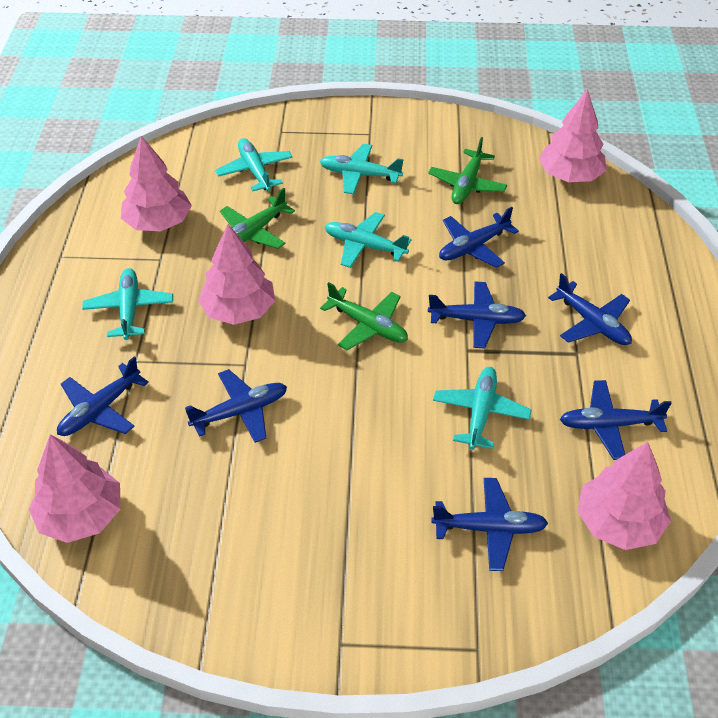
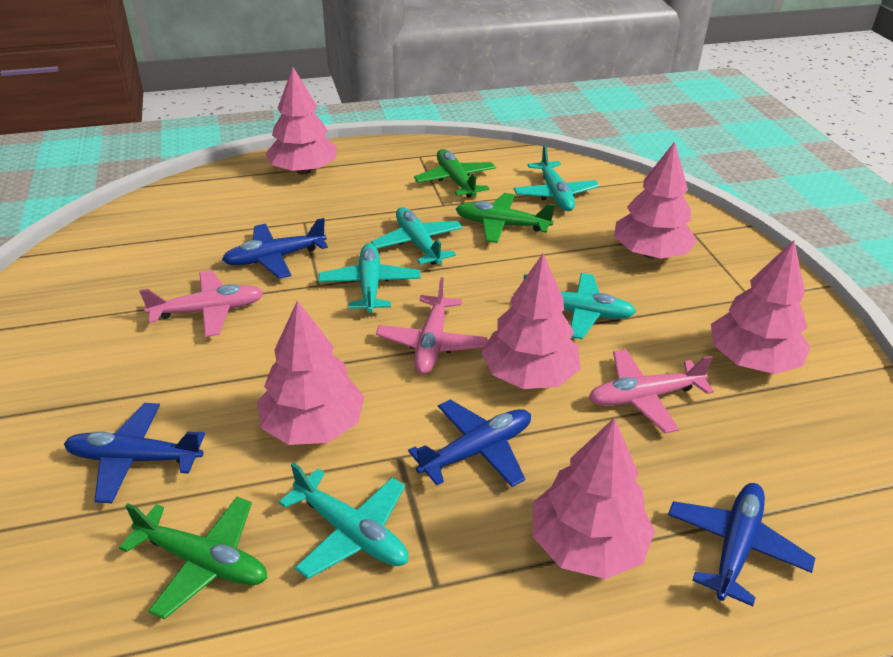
blue plane: 7 -> 4
pink plane: 0 -> 3
pink tree: 5 -> 6

